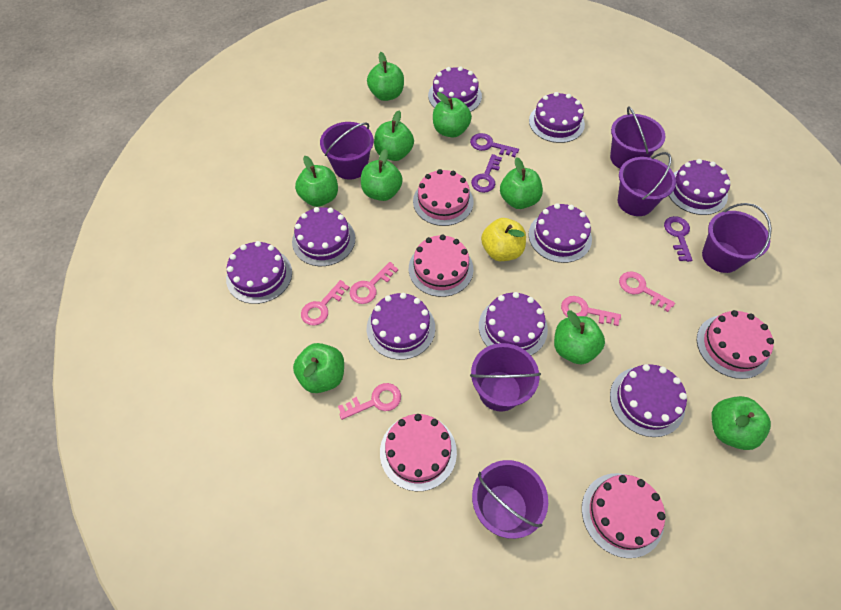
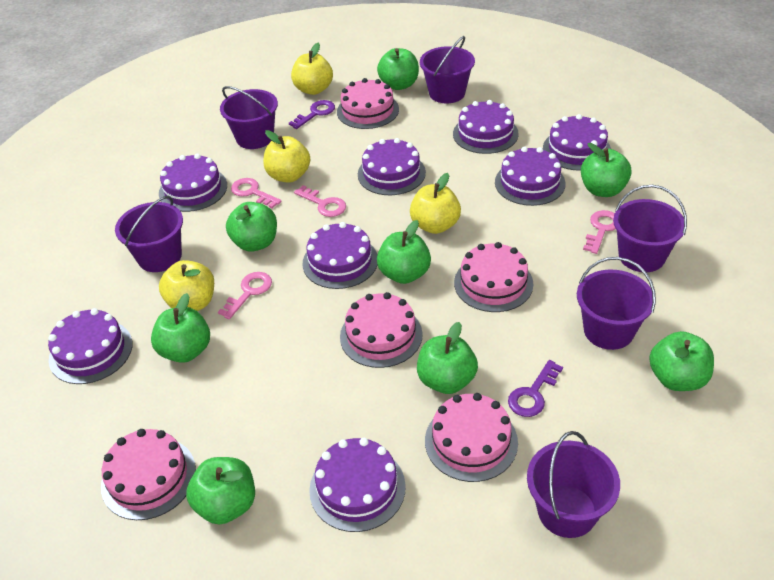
green apple: 9 -> 8
pink key: 5 -> 4
purple cake: 9 -> 8
purple key: 3 -> 2
yellow apple: 1 -> 4

